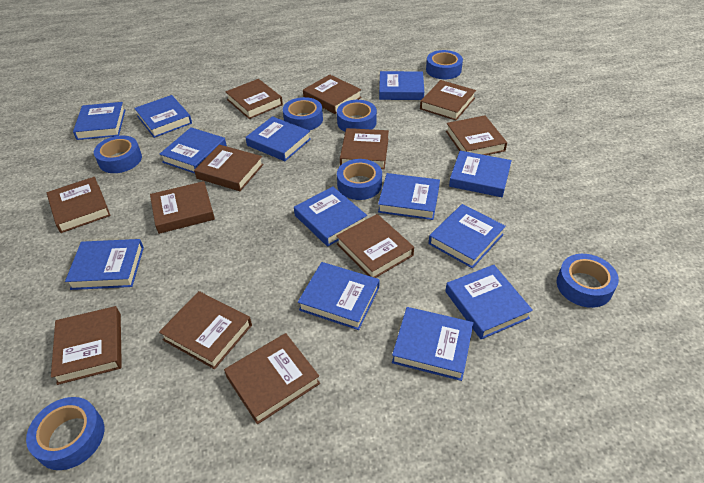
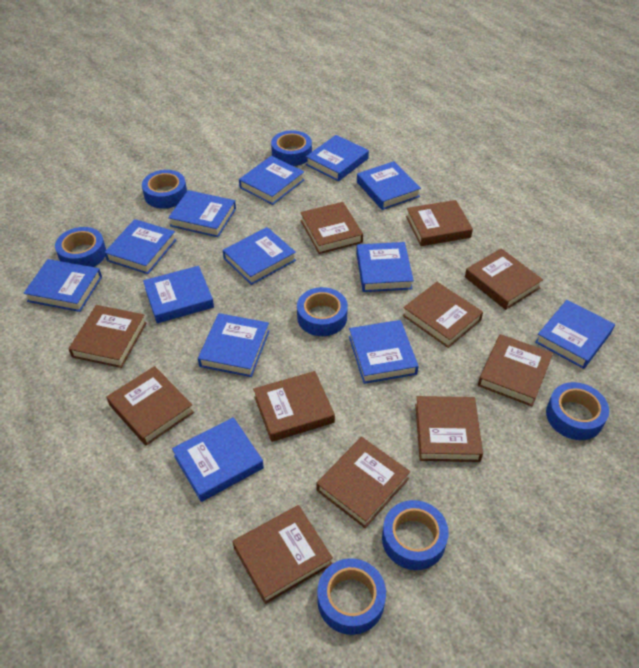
brown book: 12 -> 11

